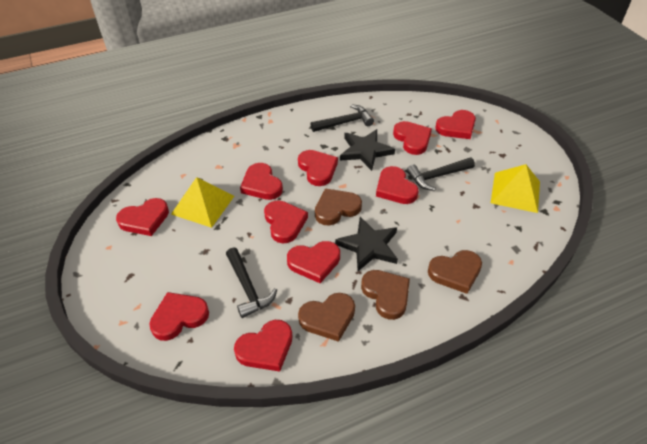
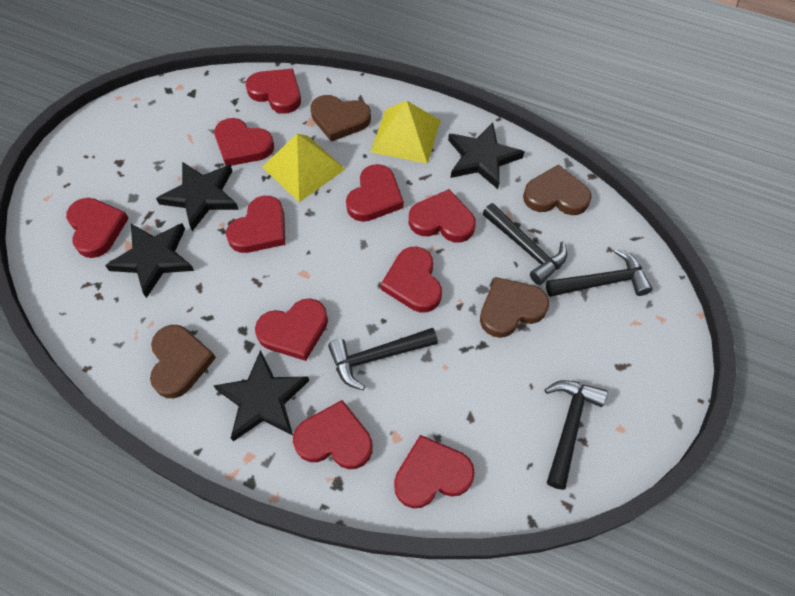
black hammer: 3 -> 4
black star: 2 -> 4

